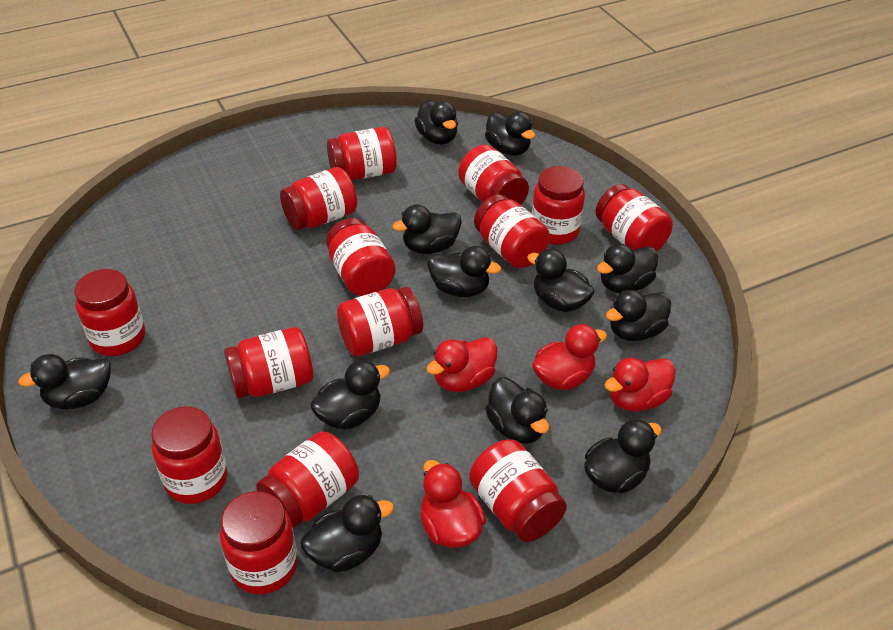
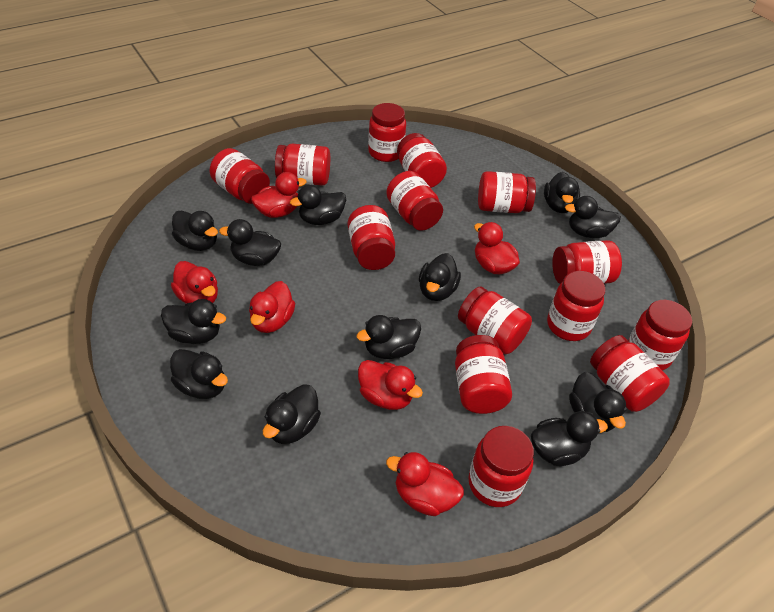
red duck: 4 -> 6

